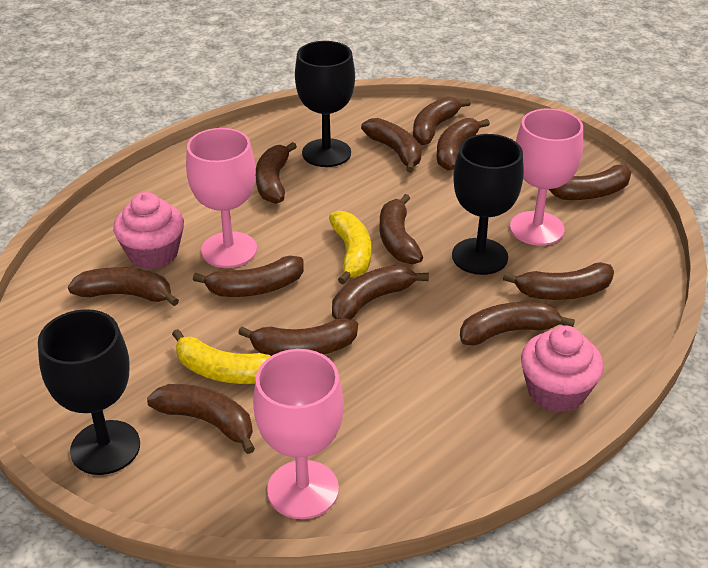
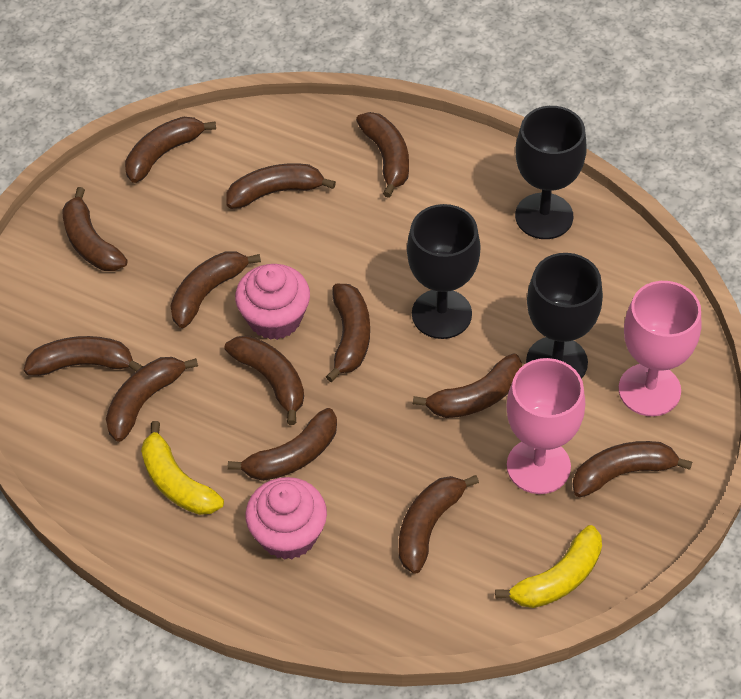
pink goblet: 3 -> 2

